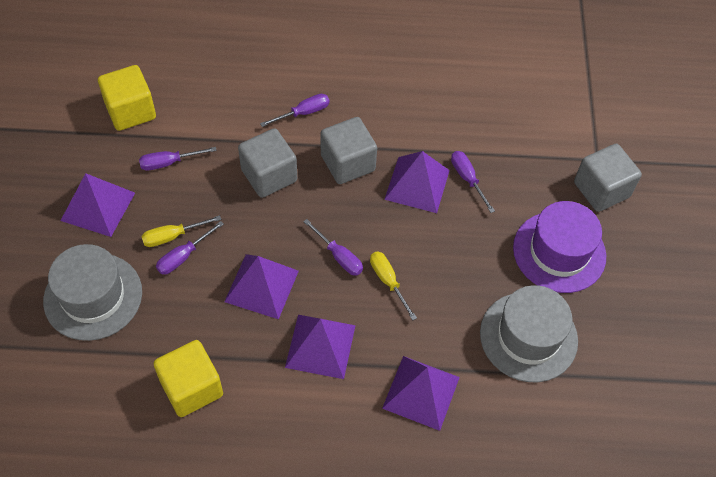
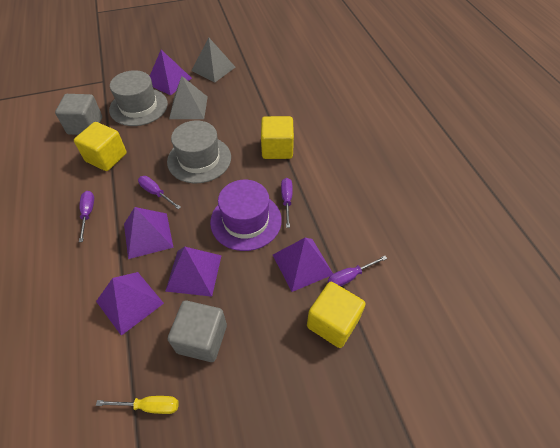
grey cube: 3 -> 2
grey pyramid: 0 -> 2
purple screwdriver: 5 -> 4
yellow cube: 2 -> 3
yellow screwdriver: 2 -> 1

